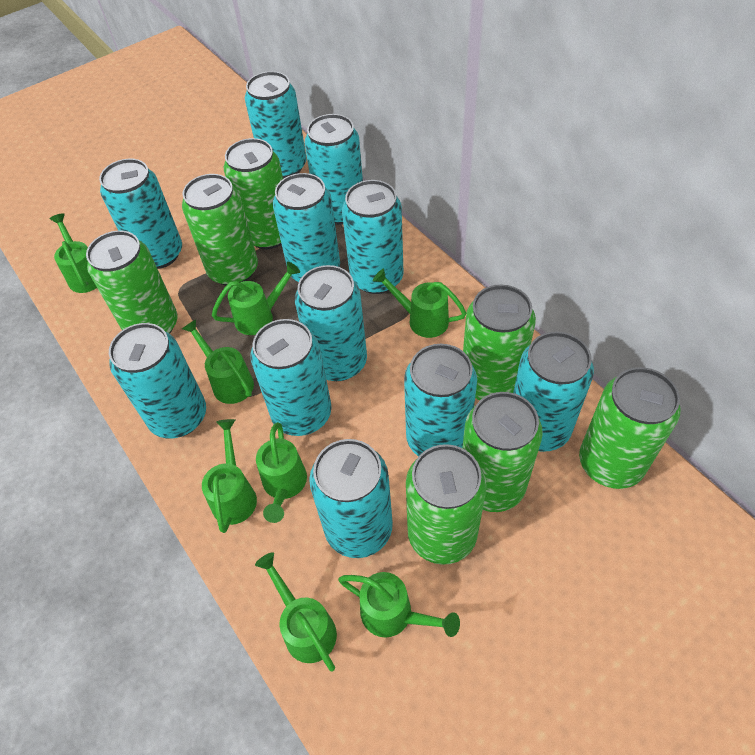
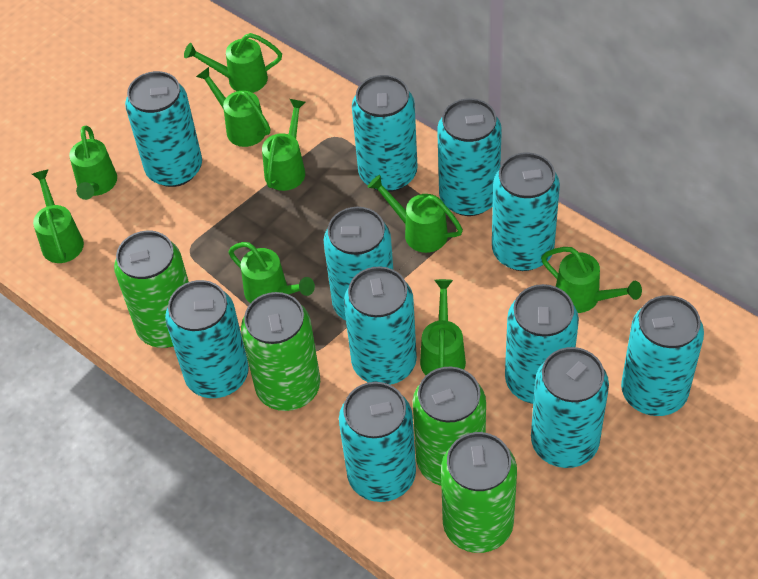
green can: 7 -> 4
green watering can: 8 -> 9

